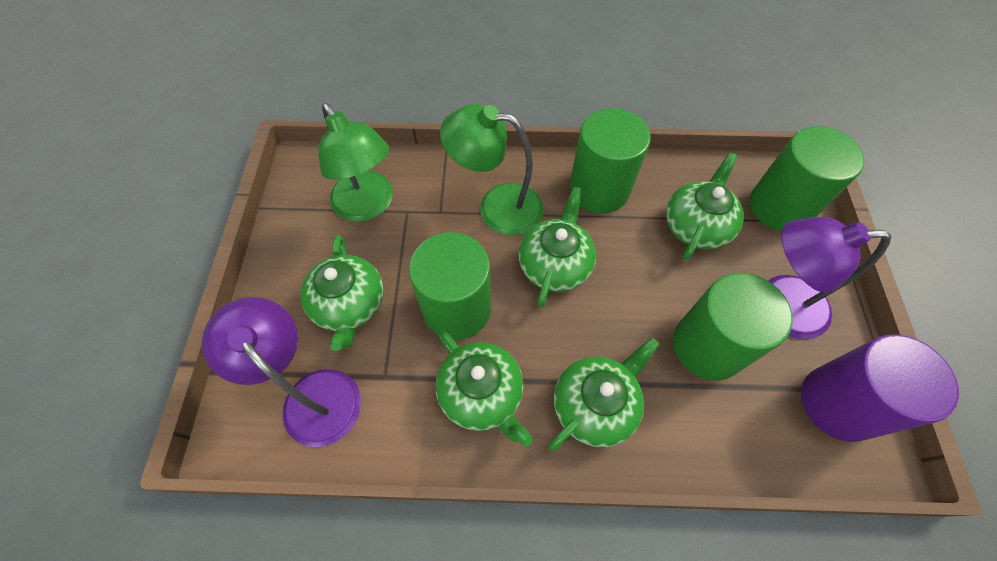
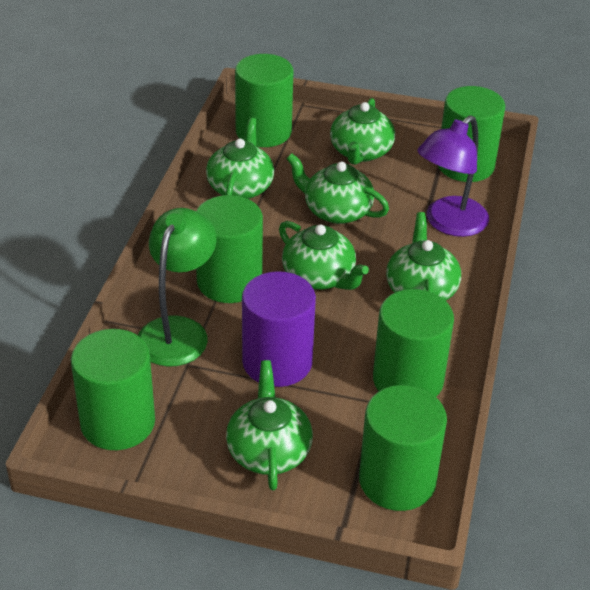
green cylinder: 4 -> 6
green lamp: 2 -> 1
green teapot: 5 -> 6
purple lamp: 2 -> 1

